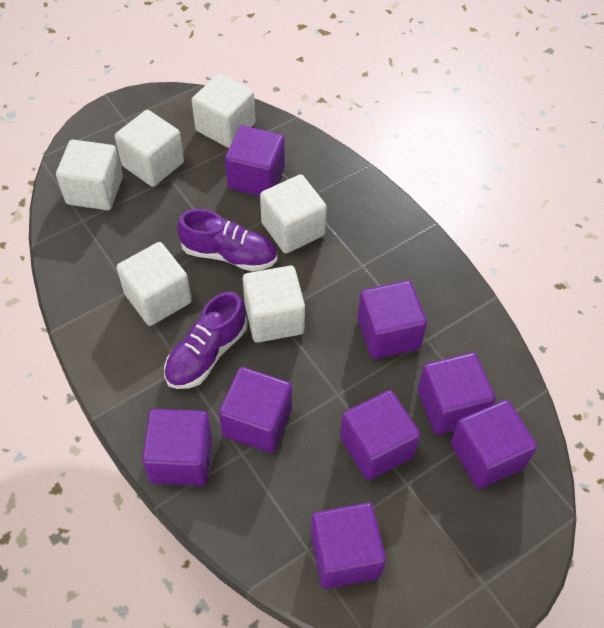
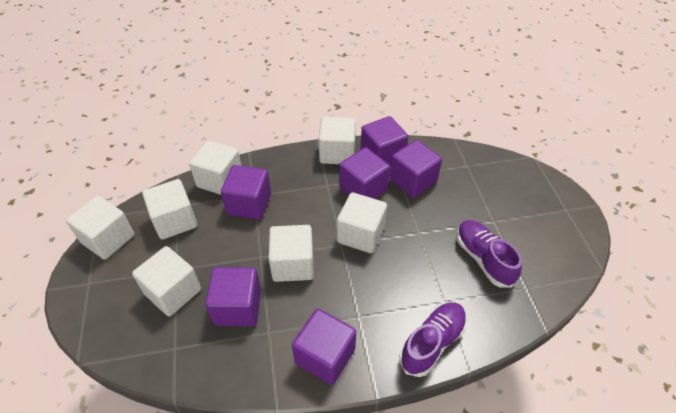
purple cube: 8 -> 6
white cube: 6 -> 7

